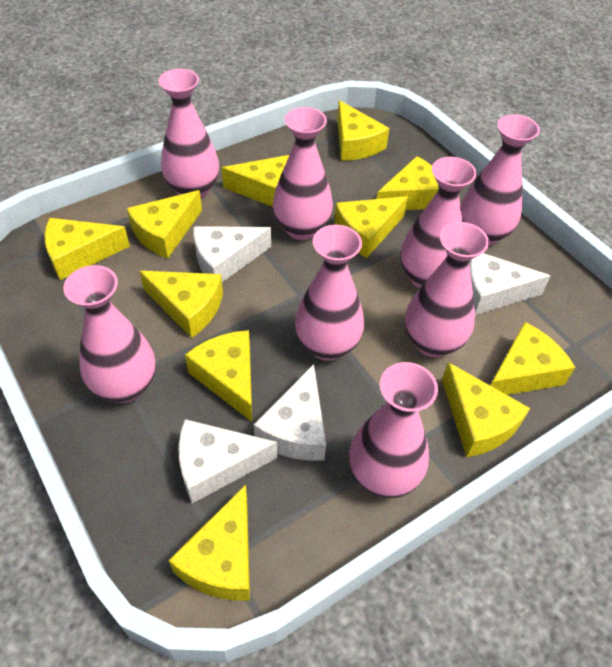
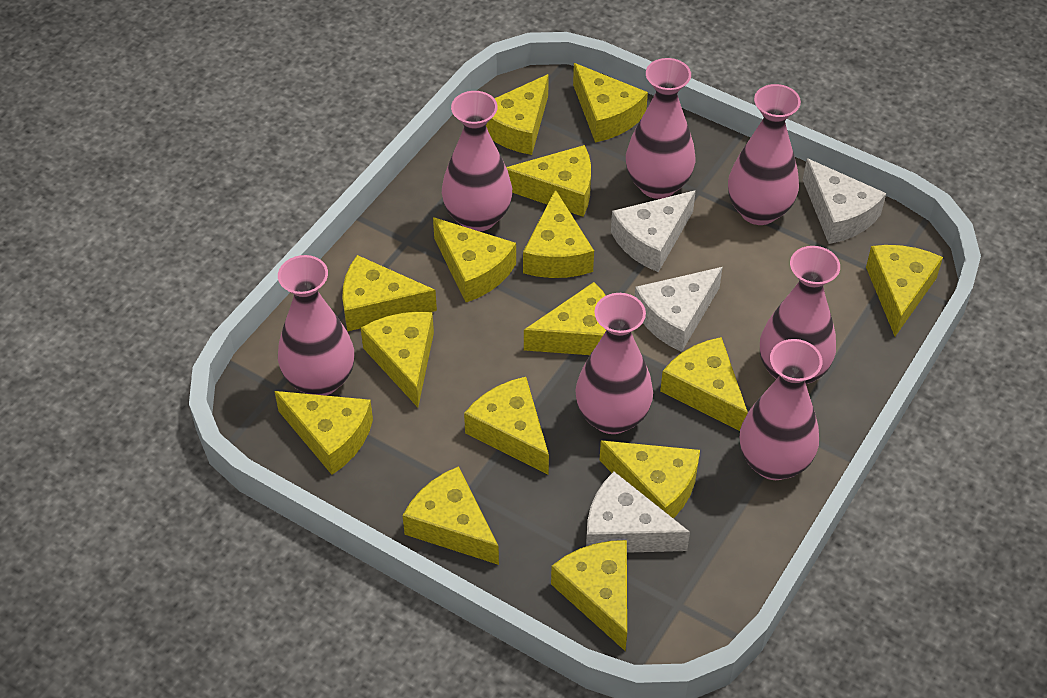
pink vase: 8 -> 7
yellow cheese: 11 -> 15

